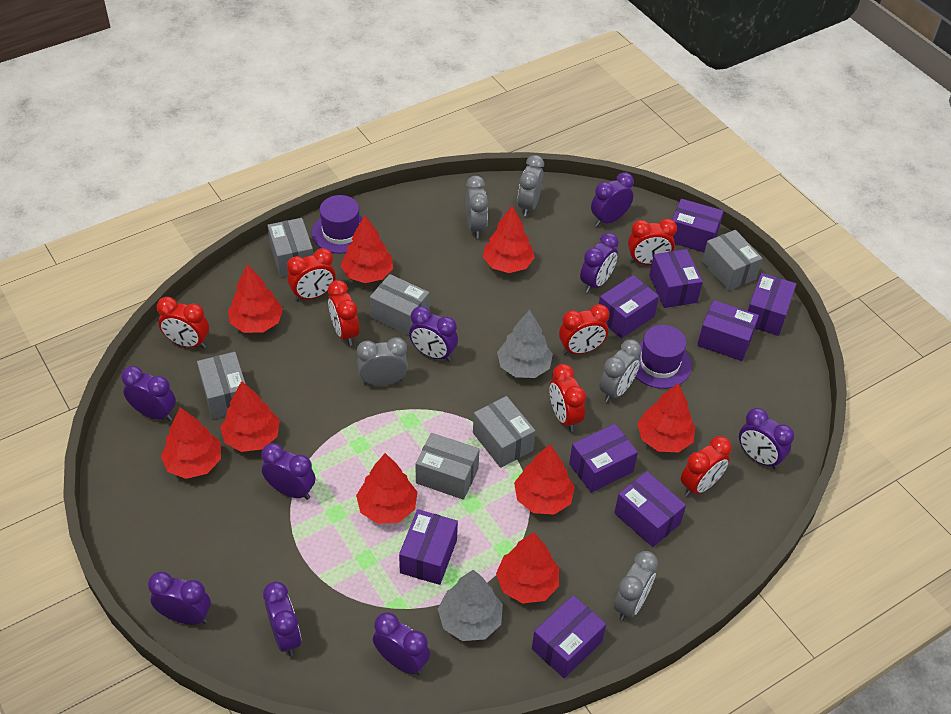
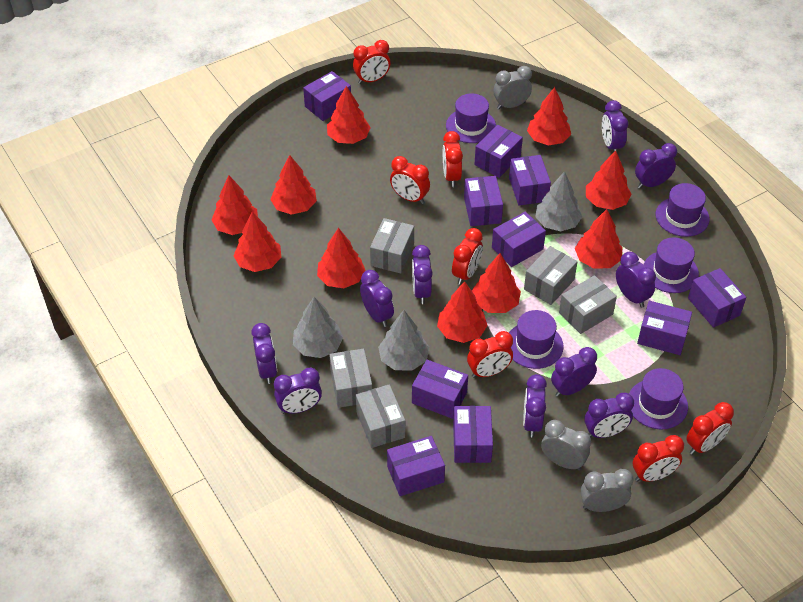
grey box: 6 -> 5
grey clock: 5 -> 3
grey tree: 2 -> 3
purple box: 9 -> 10
purple clock: 9 -> 10
purple hat: 2 -> 5
red tree: 9 -> 10

